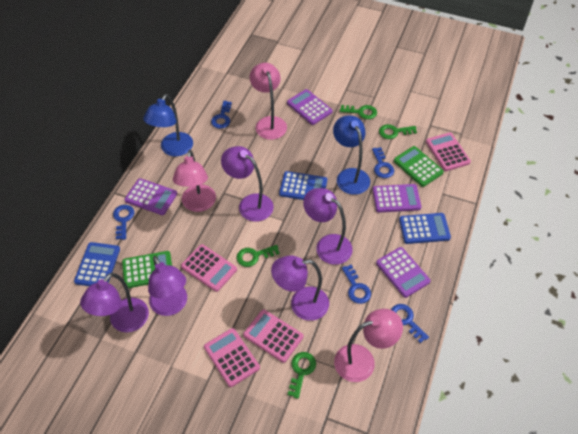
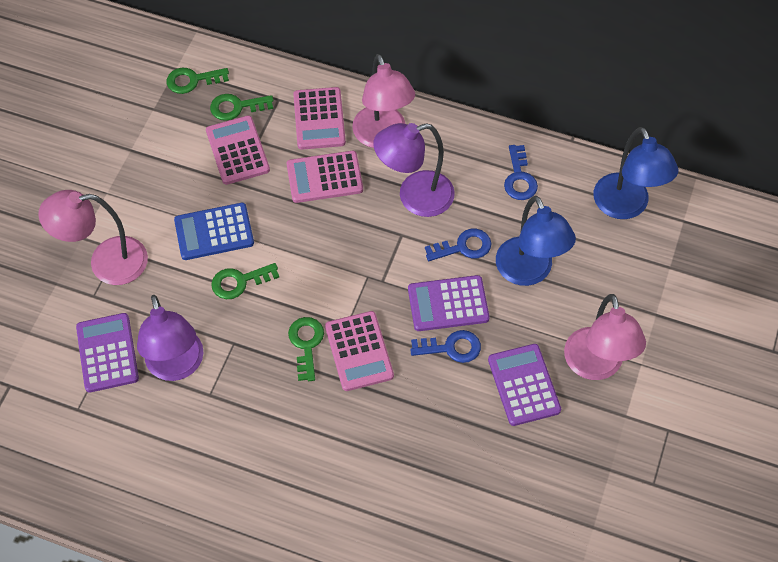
blue calculator: 3 -> 1
blue key: 5 -> 3
green calculator: 2 -> 0
purple calculator: 4 -> 3
purple lamp: 5 -> 2

